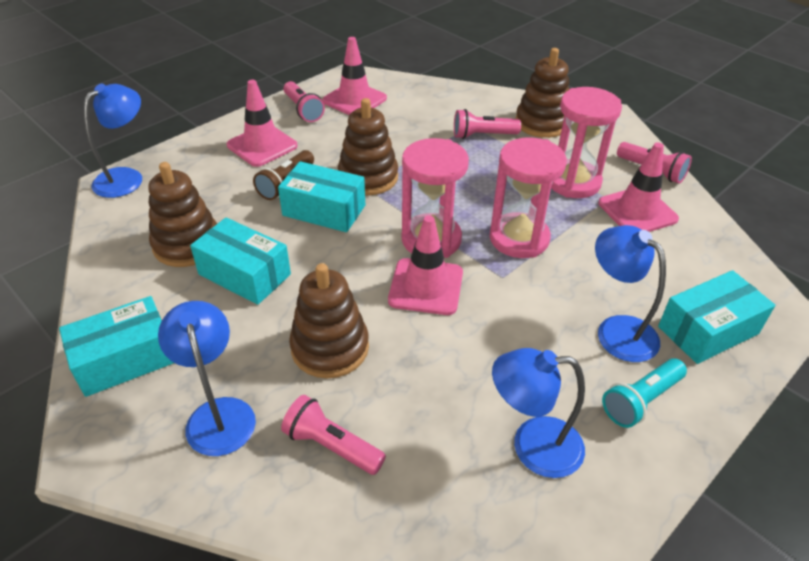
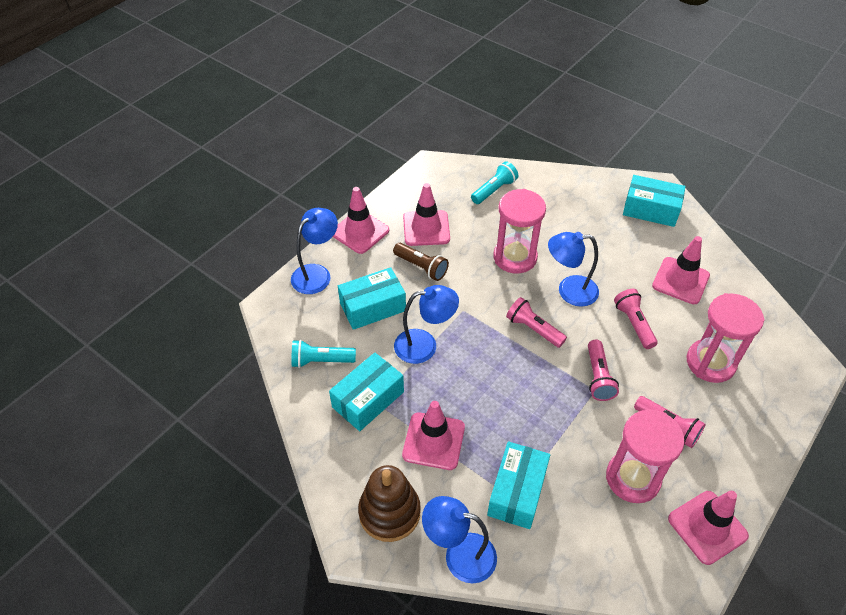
brown stacking toy: 4 -> 1
pink traffic cone: 4 -> 5
turquoise flashlight: 1 -> 2

